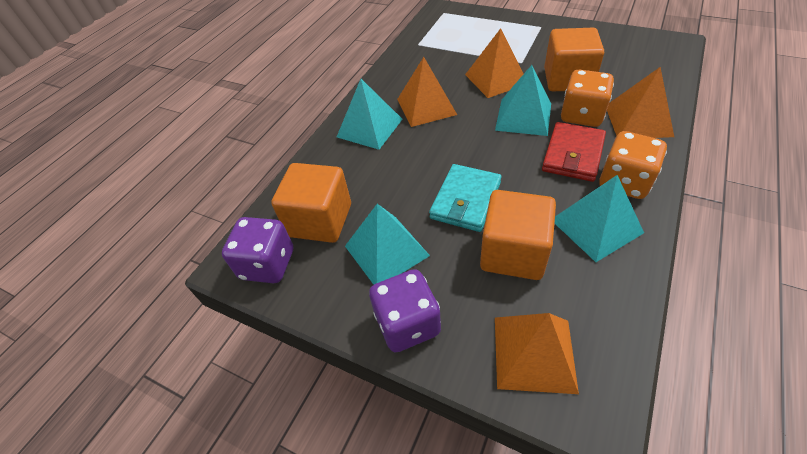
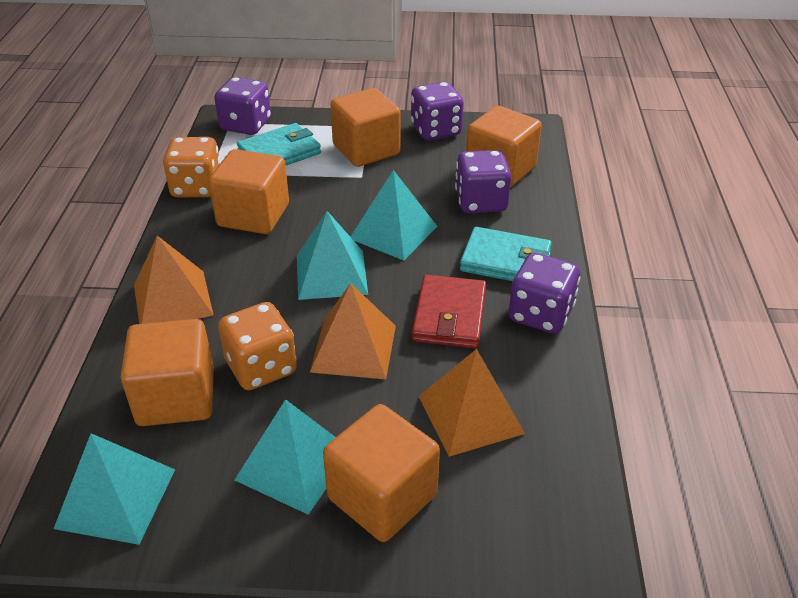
orange cube: 3 -> 5
orange pyramid: 4 -> 3
purple dice: 2 -> 4
turquoise wallet: 1 -> 2

